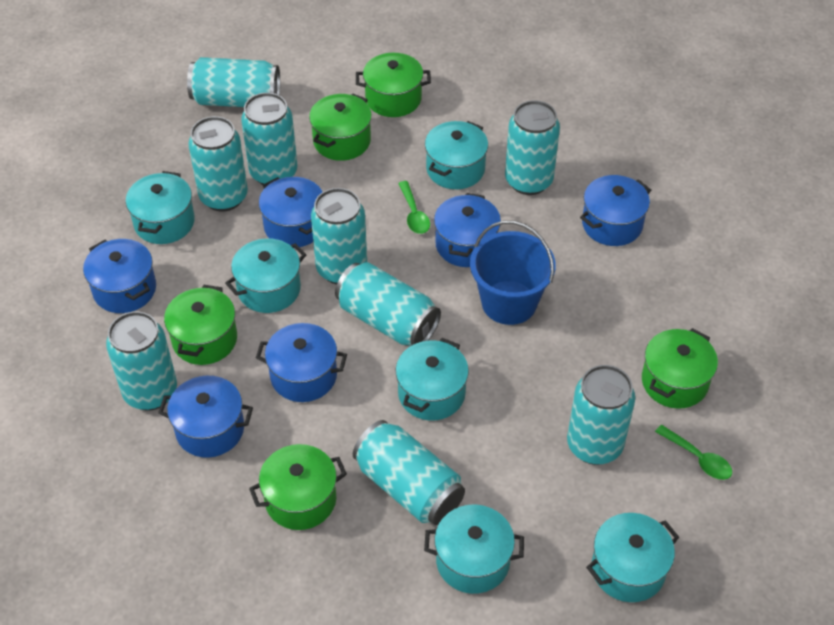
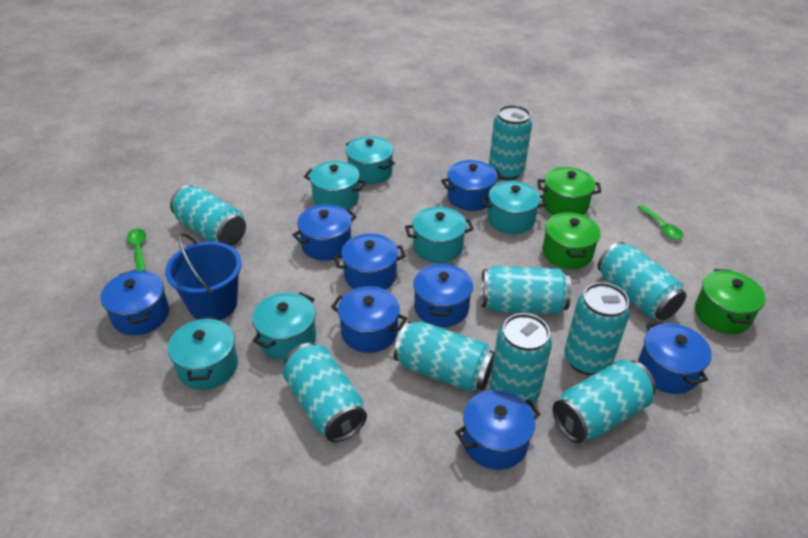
blue pot: 6 -> 8
green pot: 5 -> 3

